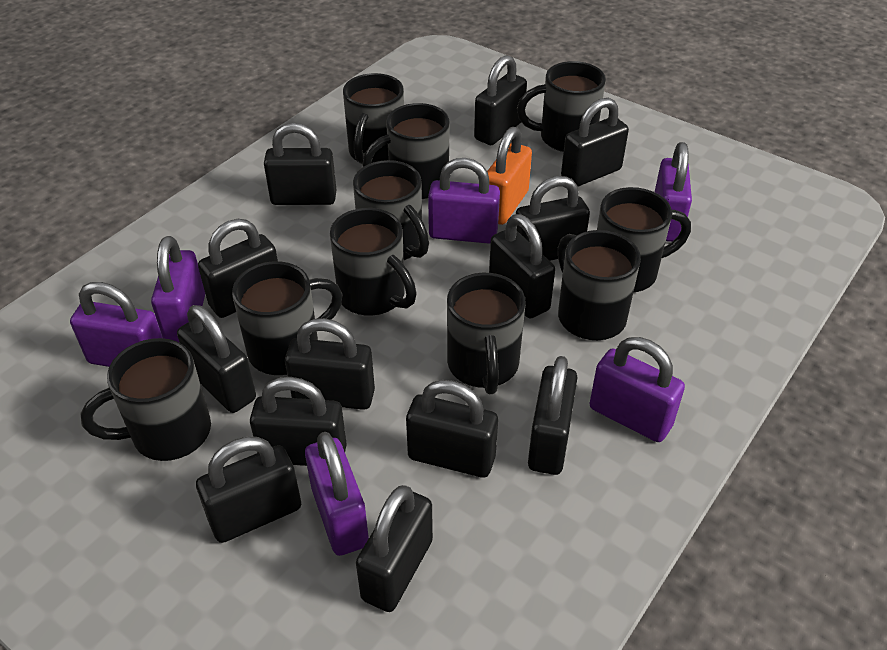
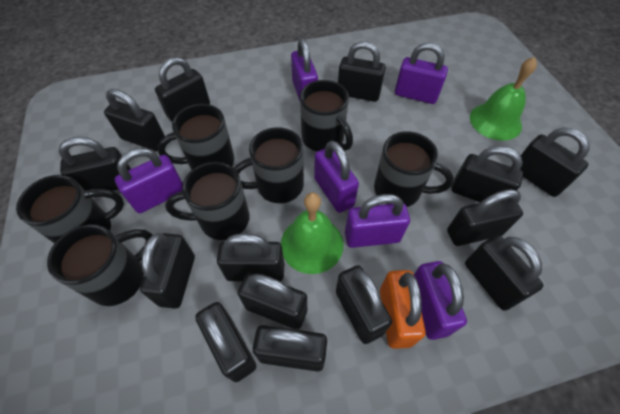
black mug: 10 -> 7
black padlock: 13 -> 14
green bell: 0 -> 2

